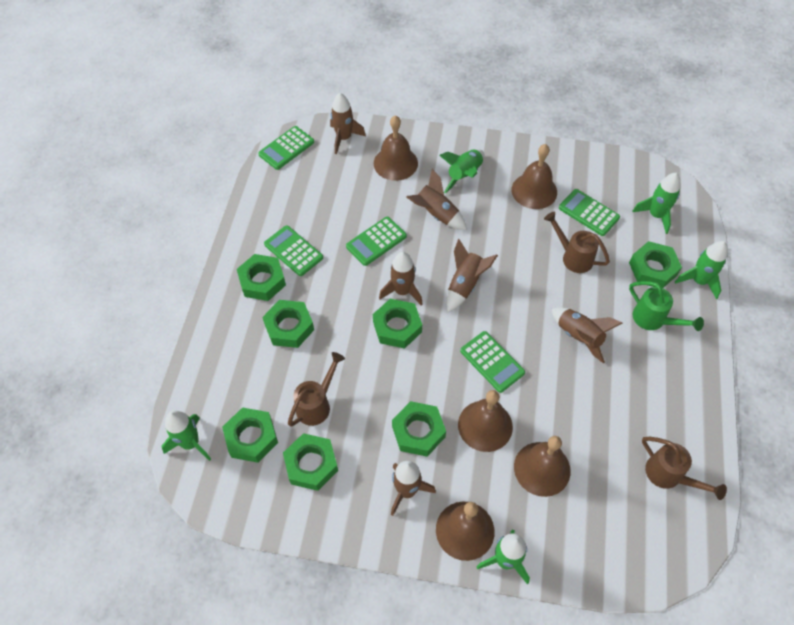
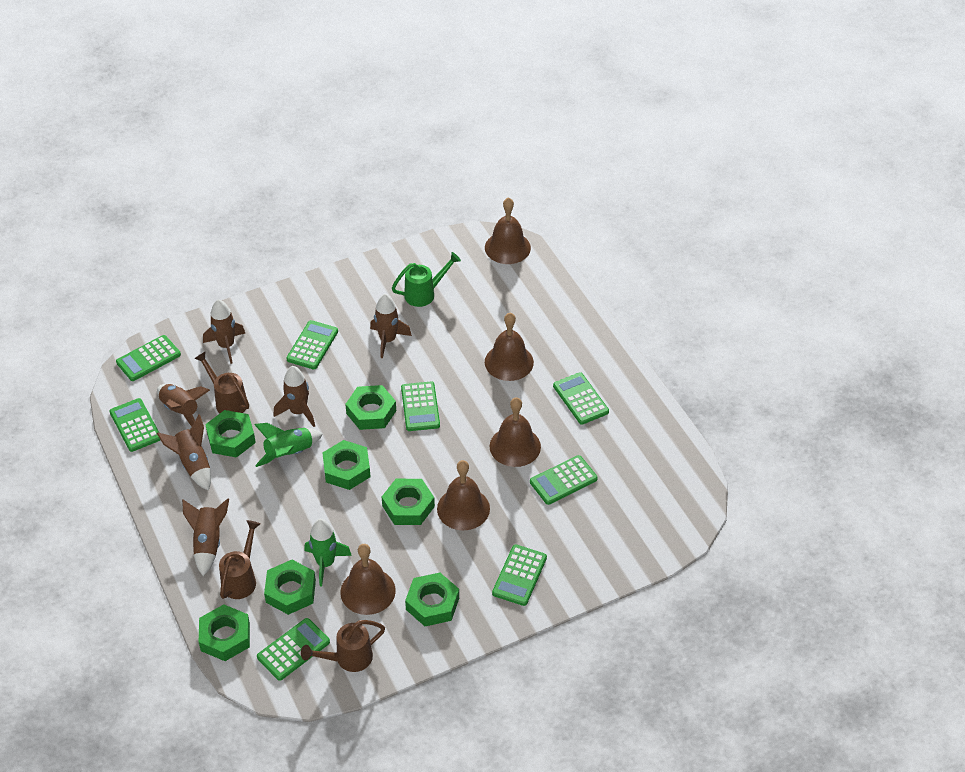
green calculator: 5 -> 8
green rocket: 5 -> 2

